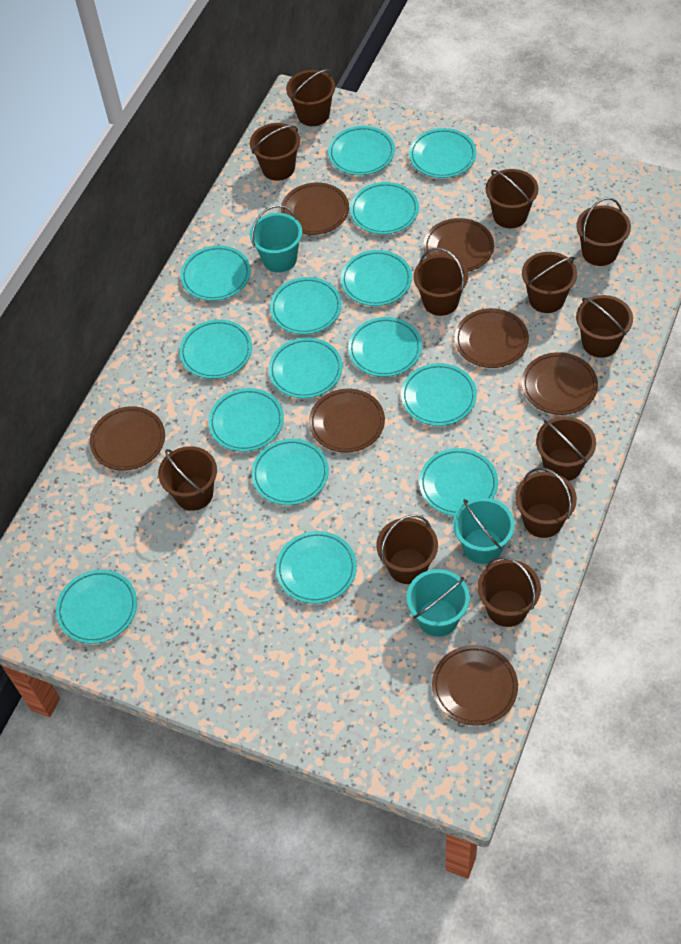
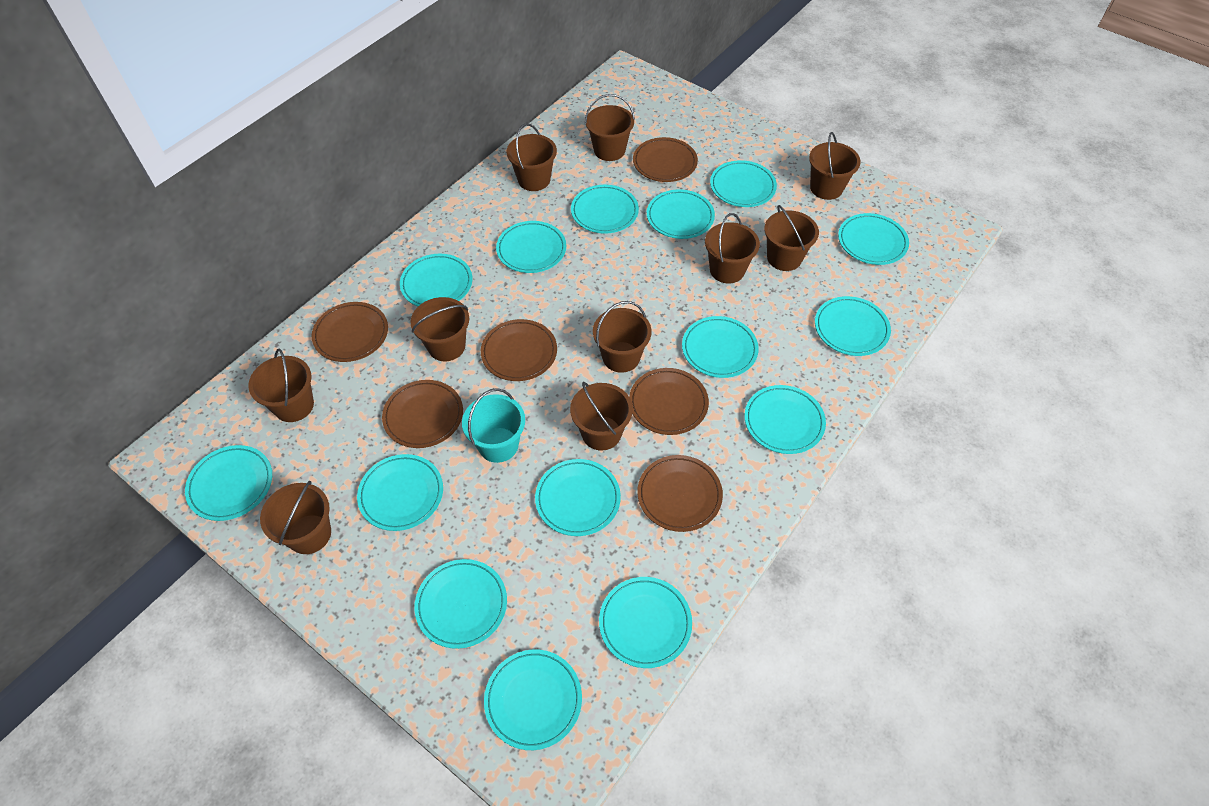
brown bucket: 12 -> 10
brown plate: 7 -> 6
turquoise bucket: 3 -> 1

